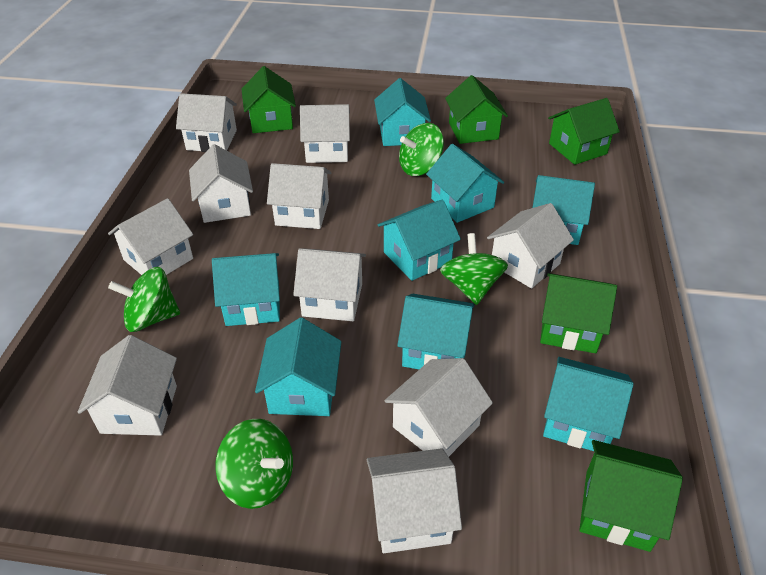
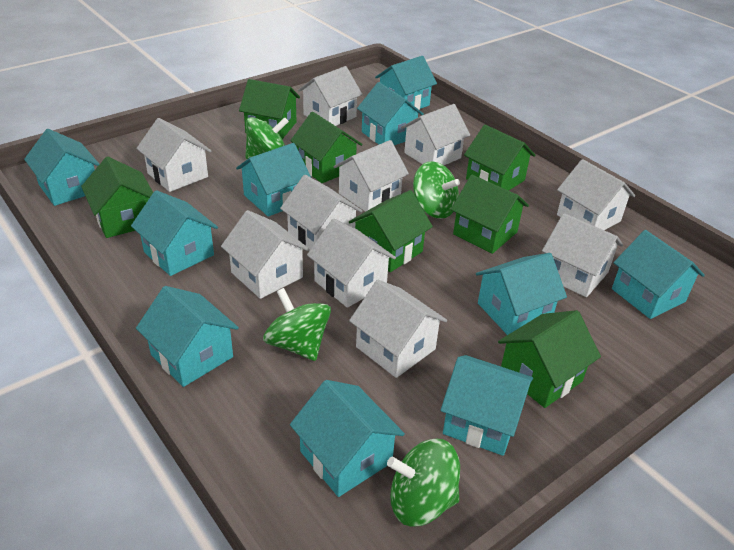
green house: 5 -> 7
turquoise house: 8 -> 10

